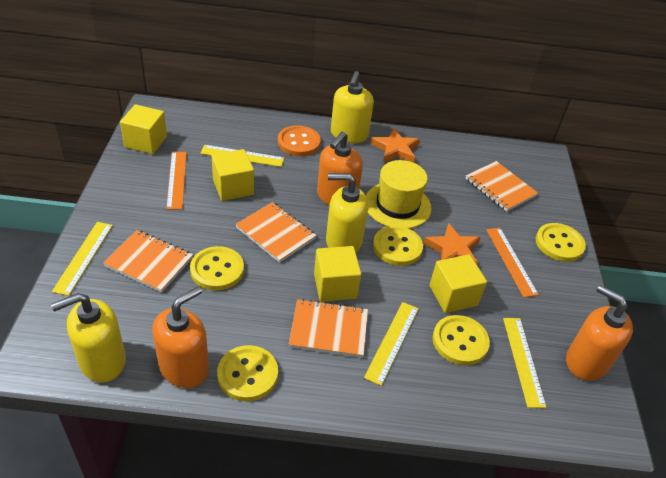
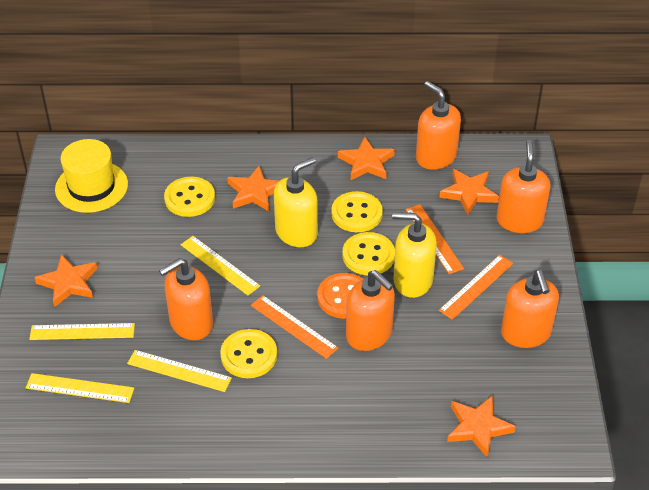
orange notebook: 4 -> 0
orange ruler: 2 -> 3
orange soap dispenser: 3 -> 5
orange star: 2 -> 5
yellow button: 5 -> 4
yellow cube: 4 -> 0
yellow soap dispenser: 3 -> 2

